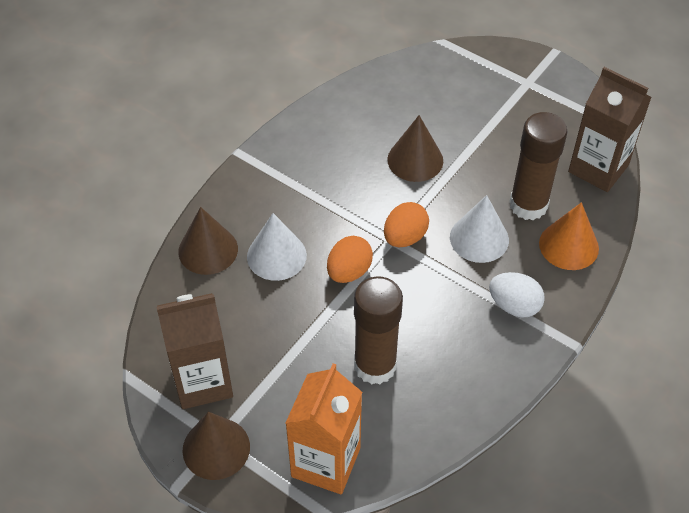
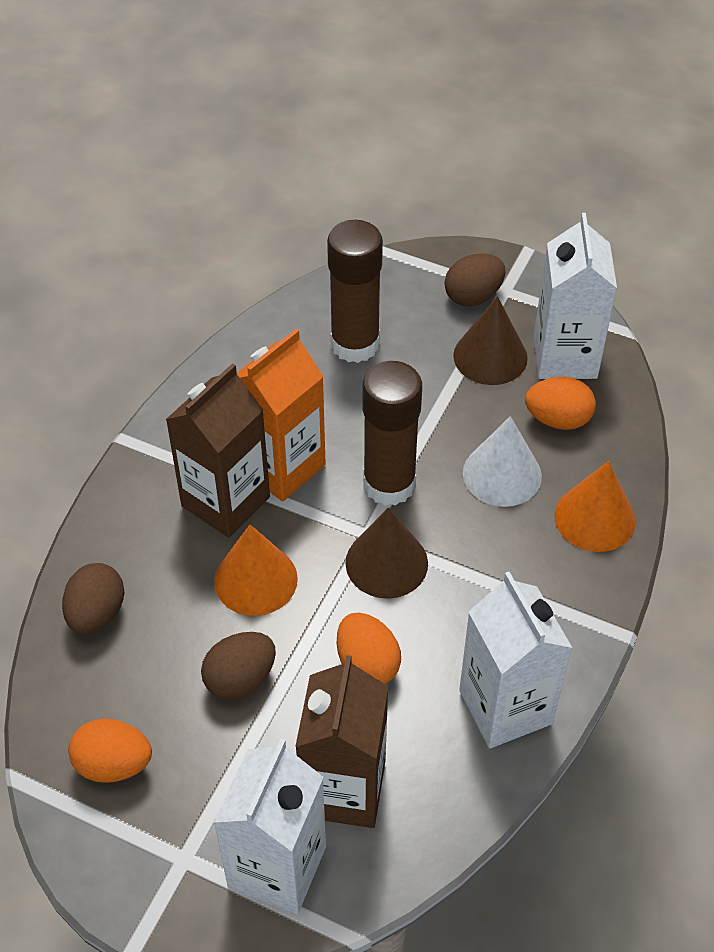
brown cone: 3 -> 2
brown egg: 0 -> 3
orange cone: 1 -> 2
orange egg: 2 -> 3
white carton: 0 -> 3
white cone: 2 -> 1
white egg: 1 -> 0

